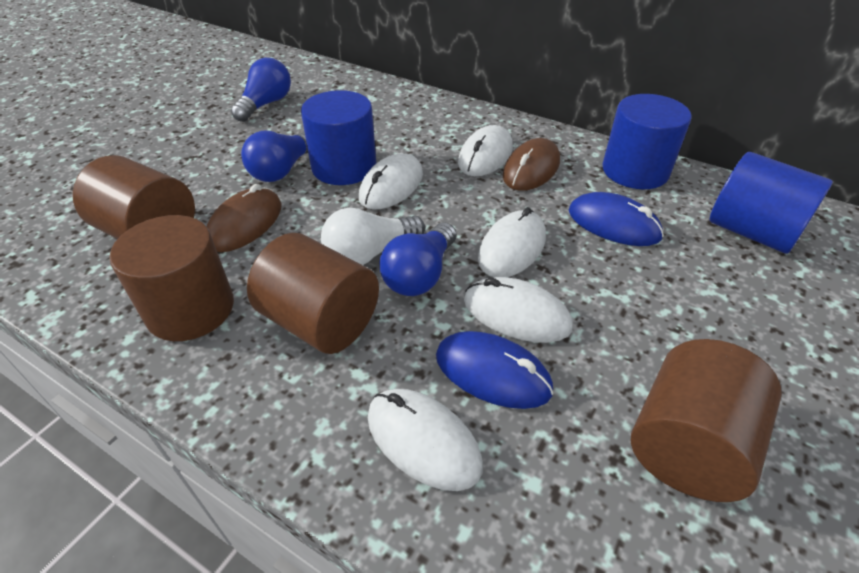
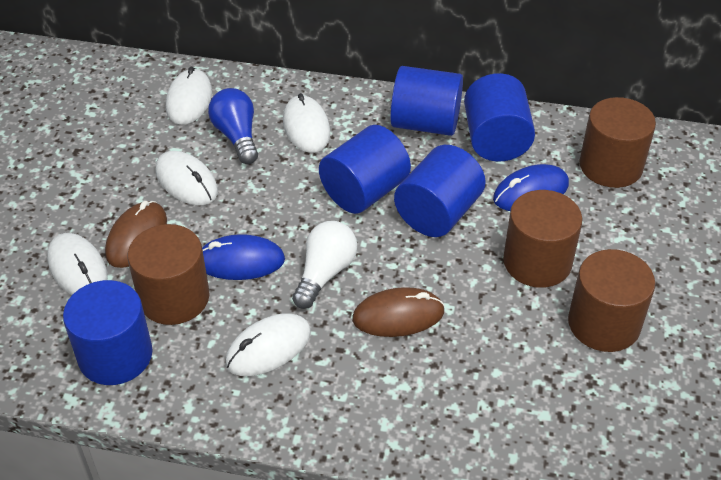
blue cylinder: 3 -> 5
blue light bulb: 3 -> 1

